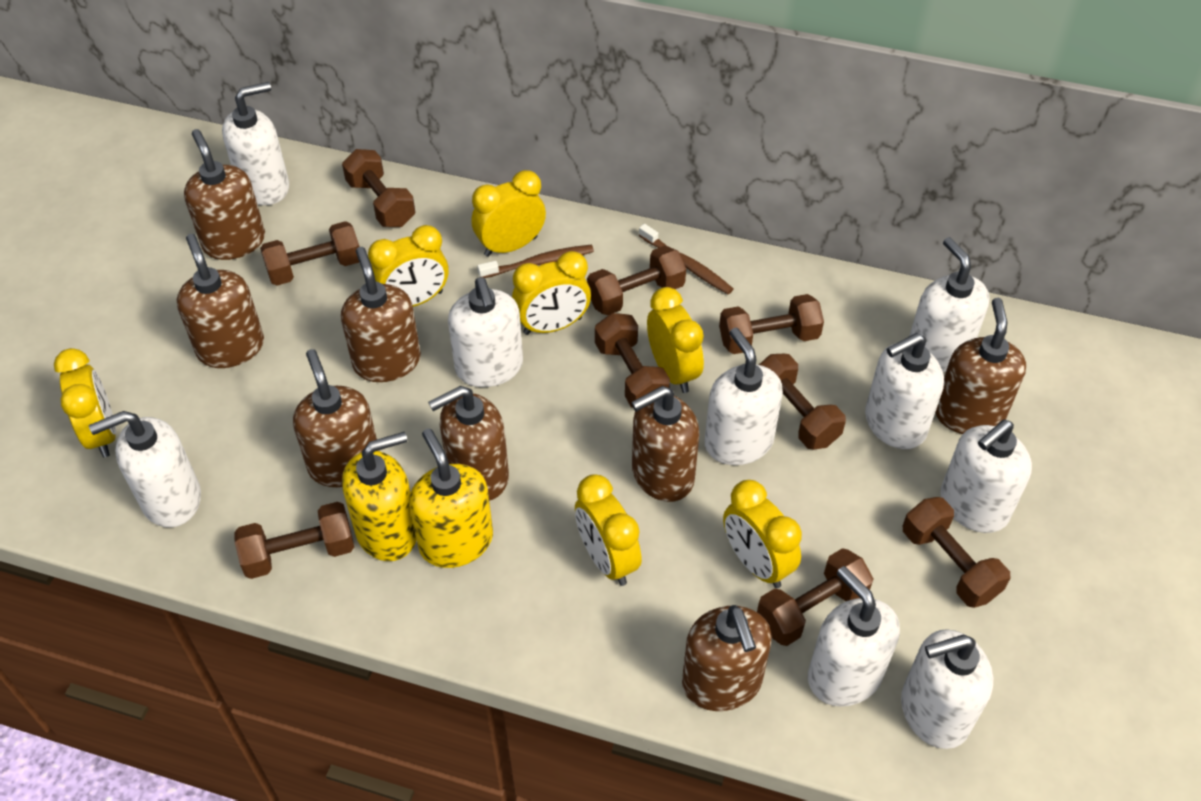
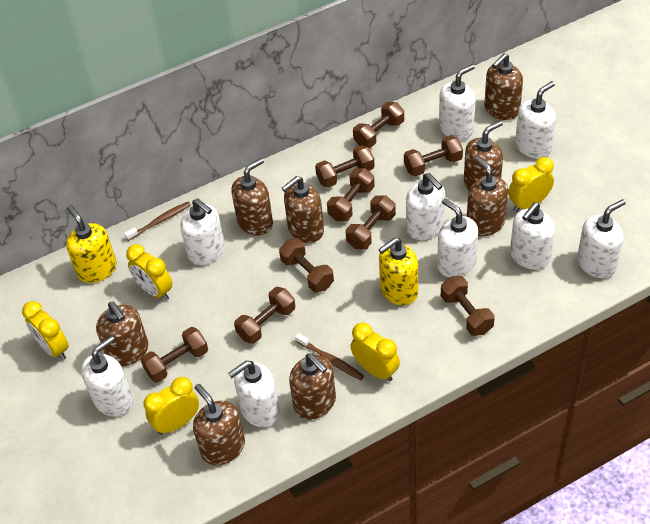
yellow clock: 7 -> 5

